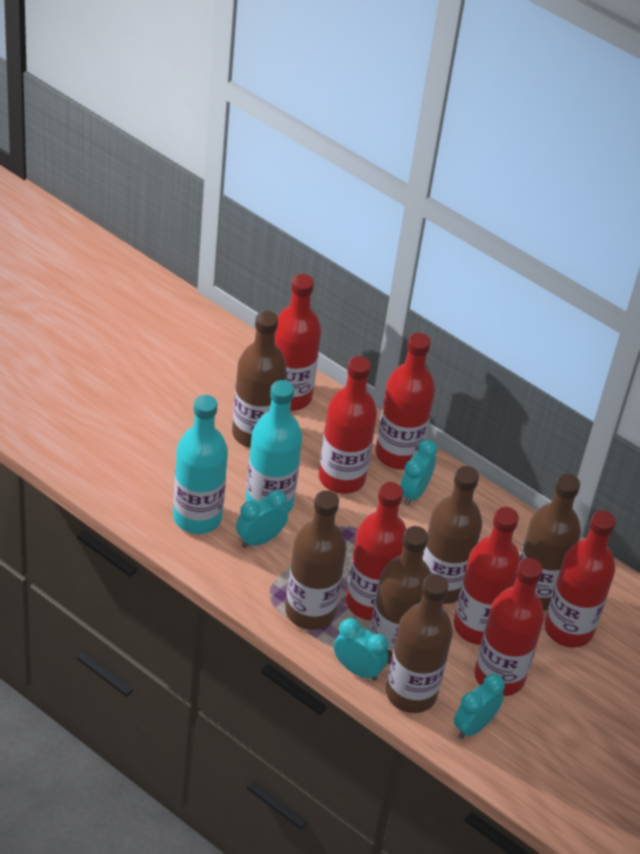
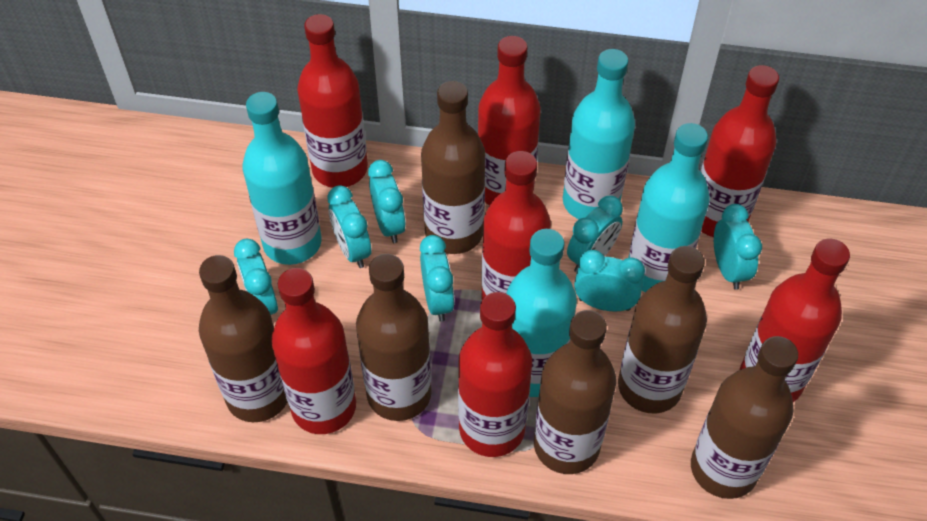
turquoise bottle: 2 -> 4
turquoise clock: 4 -> 7

